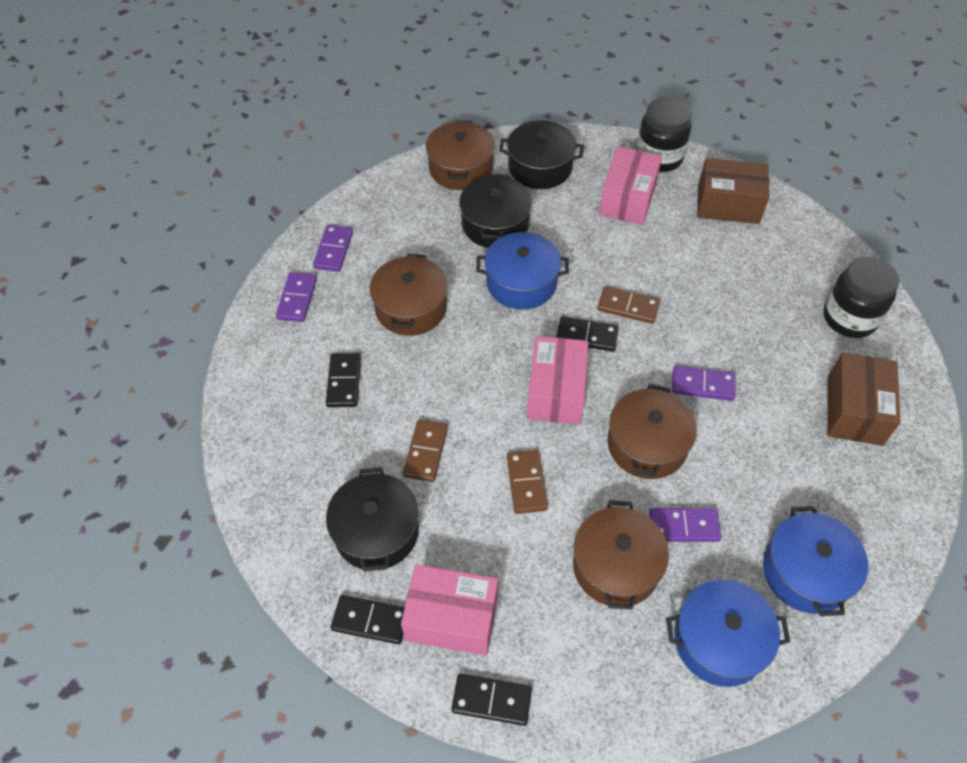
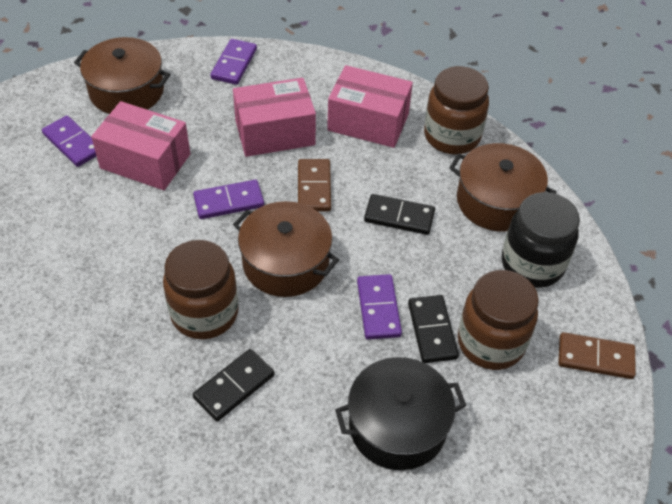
black domino: 4 -> 3
black jar: 2 -> 1
black pot: 3 -> 1
blue pot: 3 -> 0
brown box: 2 -> 0
brown domino: 3 -> 2
brown jar: 0 -> 3
brown pot: 4 -> 3

